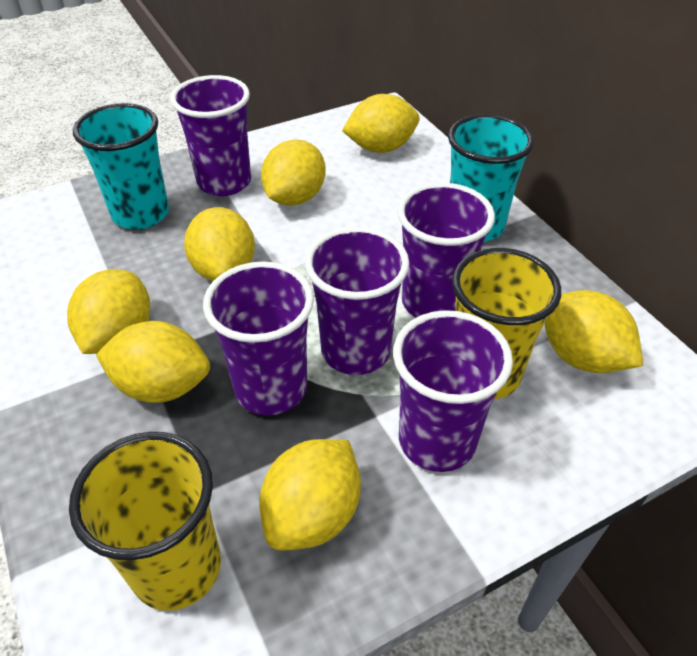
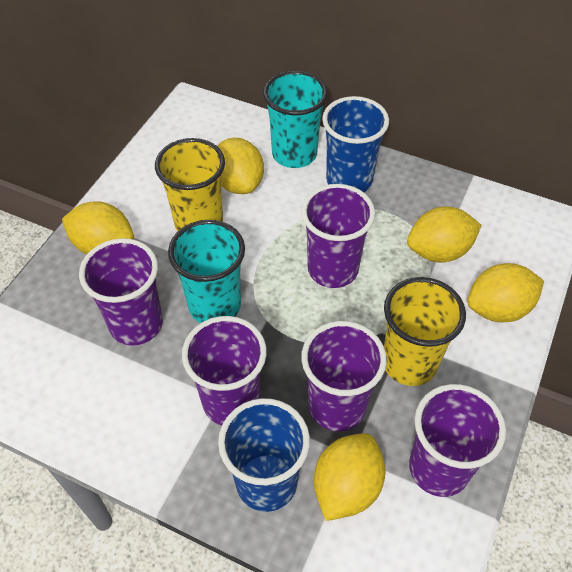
blue cup: 0 -> 2
yellow lemon: 7 -> 5

